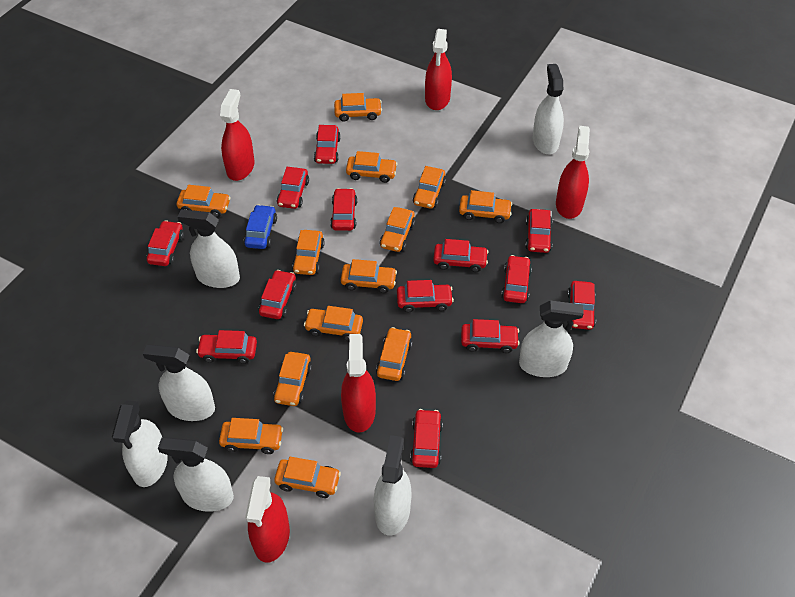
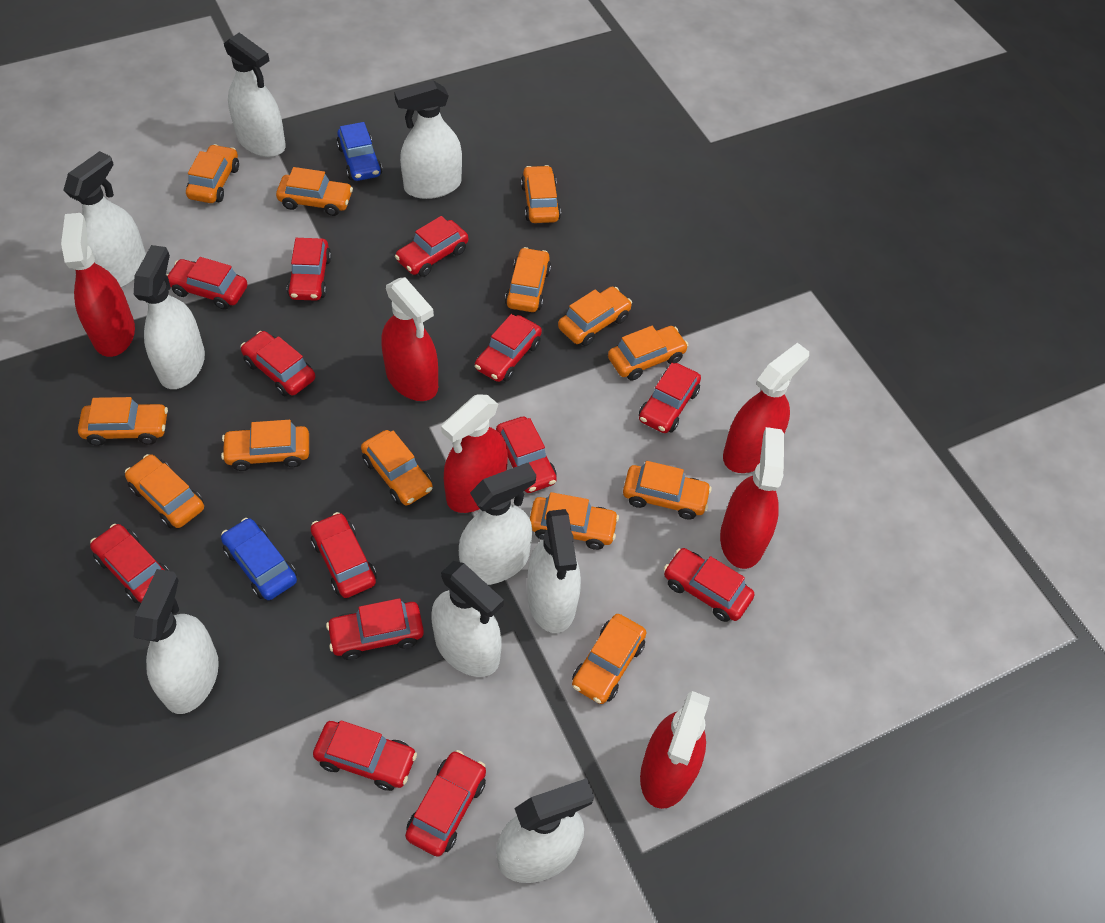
blue car: 1 -> 2
red spray bottle: 5 -> 6
white spray bottle: 7 -> 9

